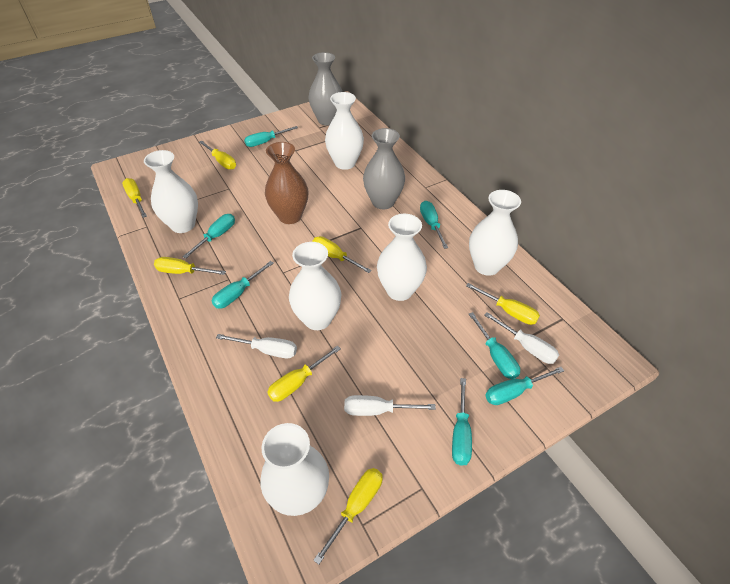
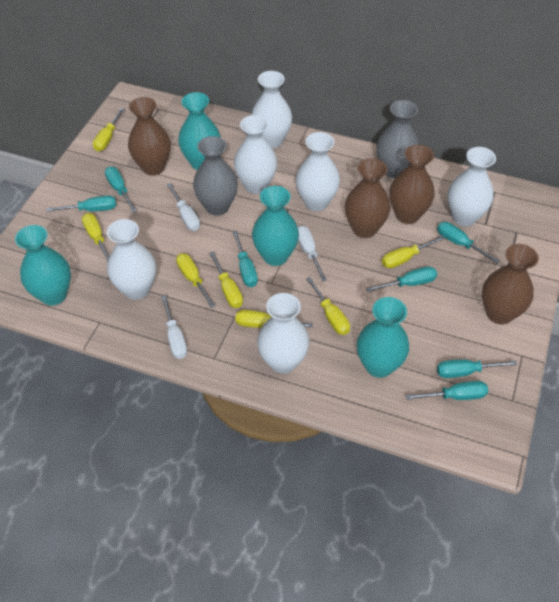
brown vase: 1 -> 4
turquoise vase: 0 -> 4

